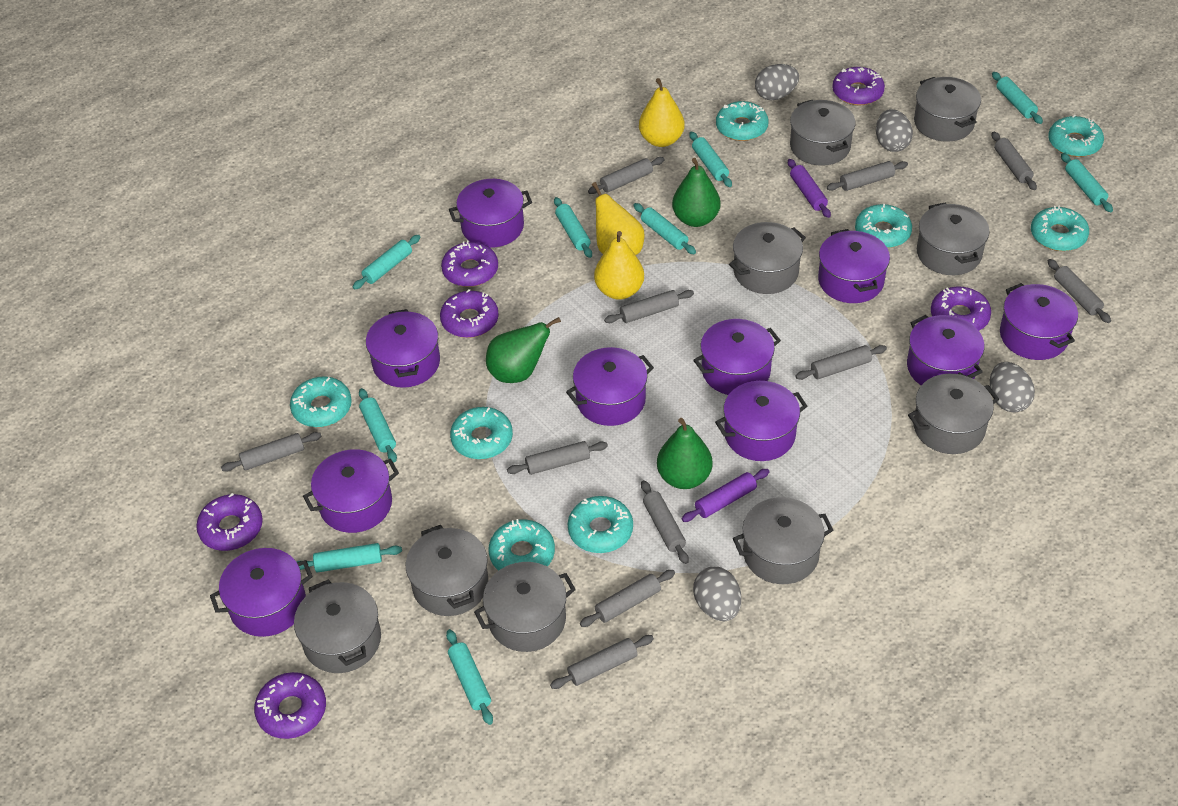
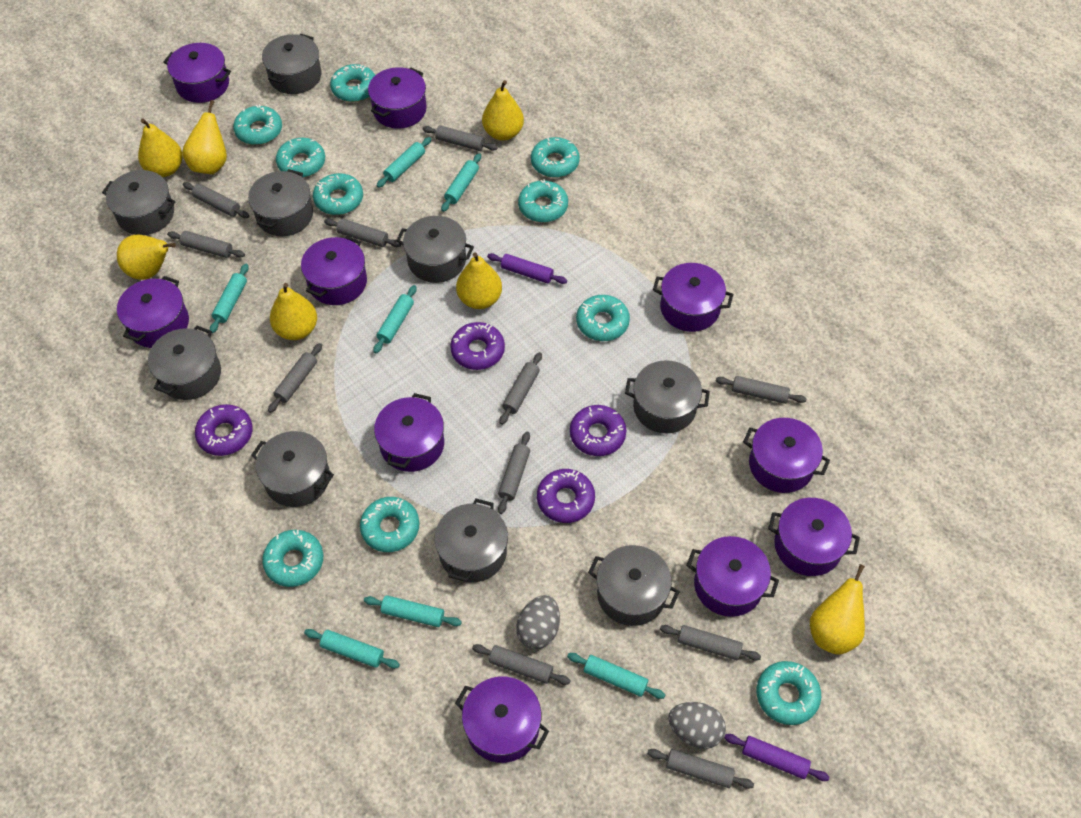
green pear: 3 -> 0
grey egg: 4 -> 2
purple donut: 6 -> 4
turquoise donut: 8 -> 10
turquoise rolling pin: 9 -> 7
yellow pear: 3 -> 7

